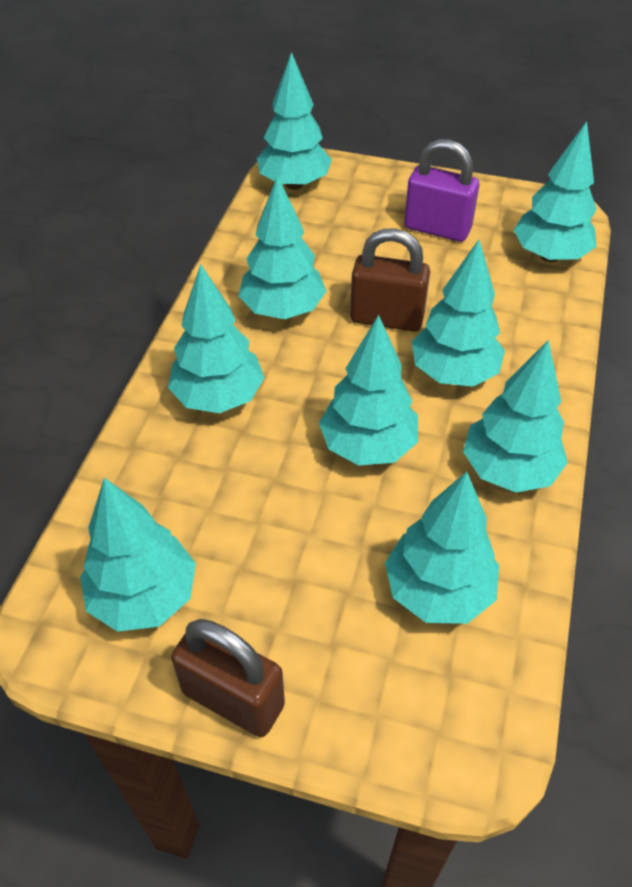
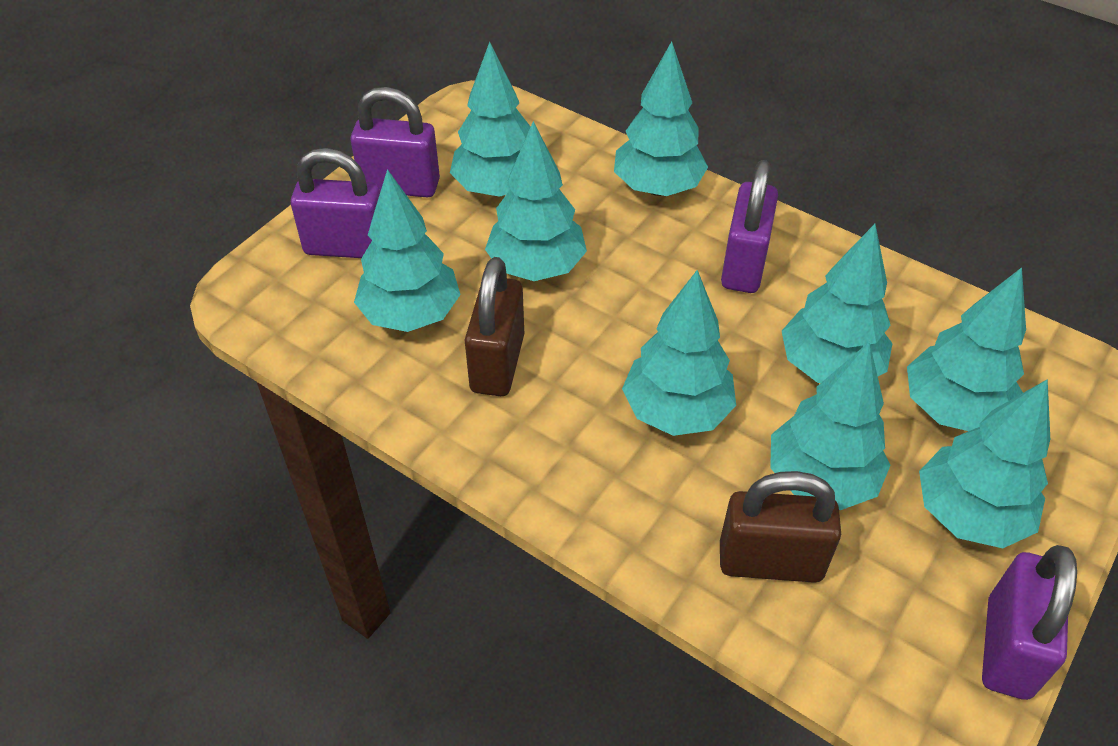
purple padlock: 1 -> 4

